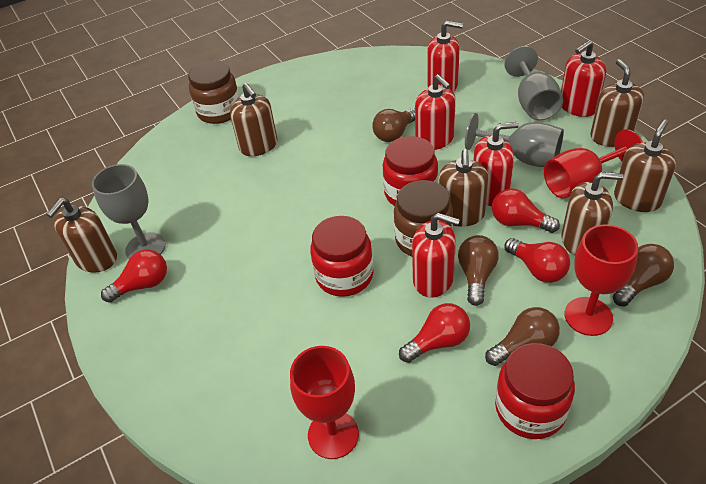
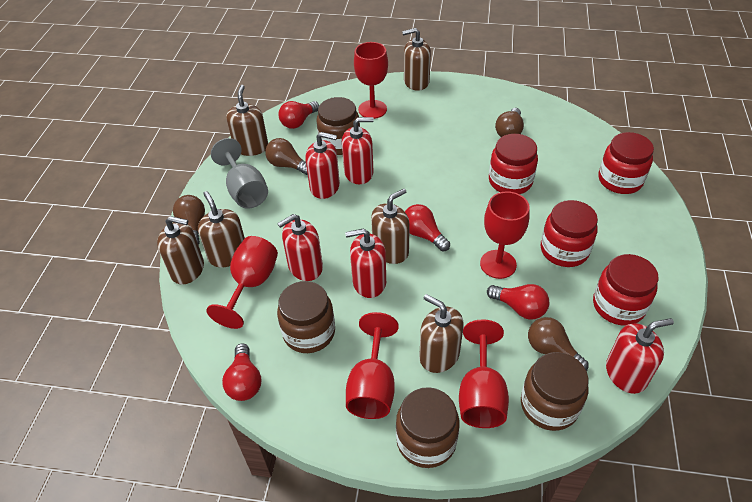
brown jar: 2 -> 4
grey goblet: 3 -> 1
red goblet: 3 -> 5
red jar: 3 -> 4

